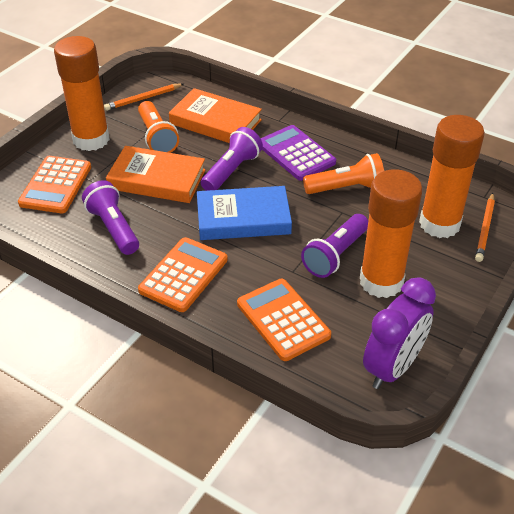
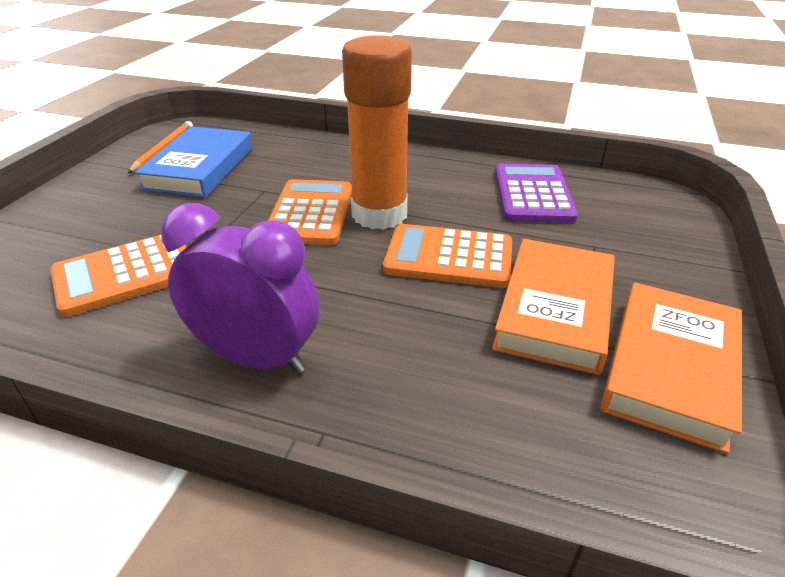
orange flashlight: 2 -> 0
orange glue stick: 3 -> 1
orange pencil: 2 -> 1
purple flashlight: 3 -> 0

